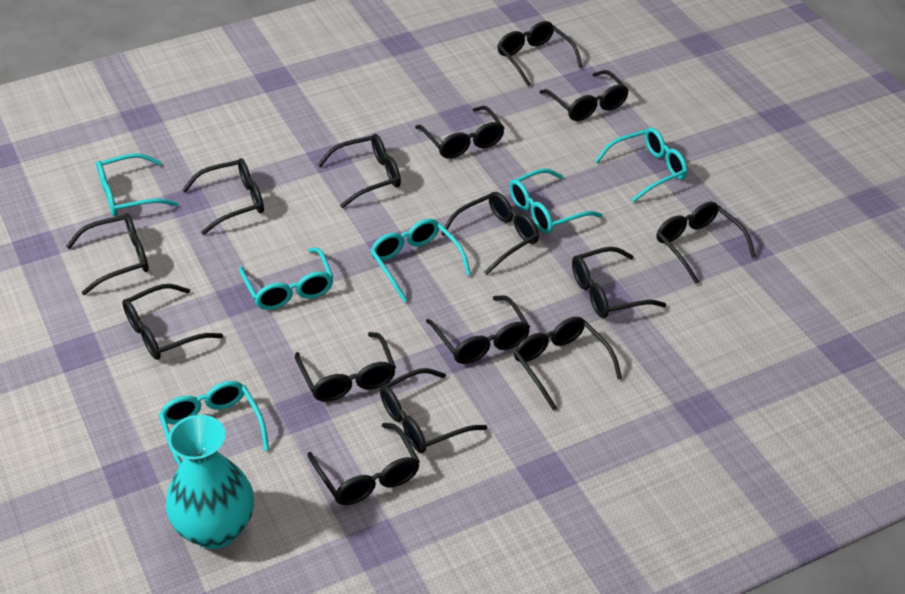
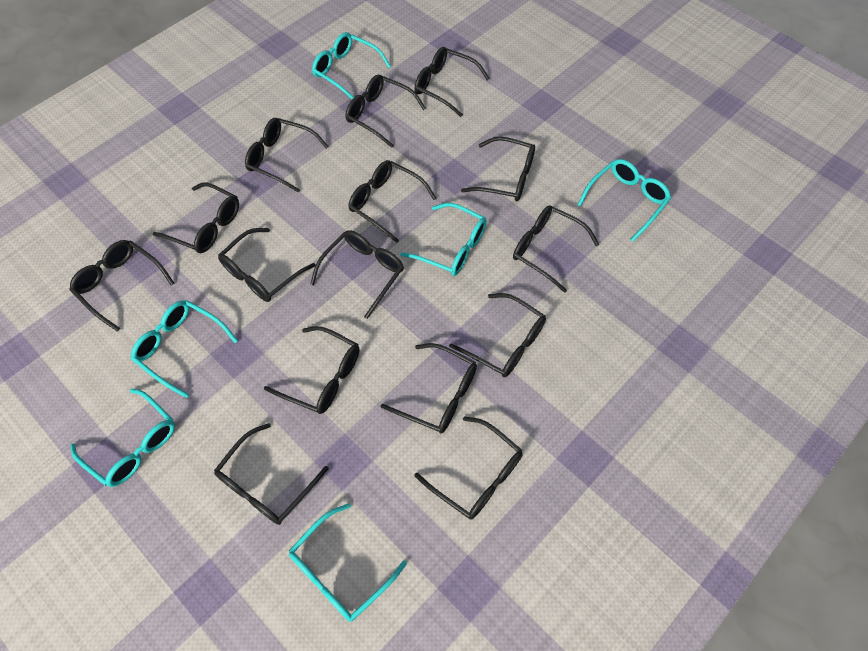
turquoise vase: 1 -> 0

